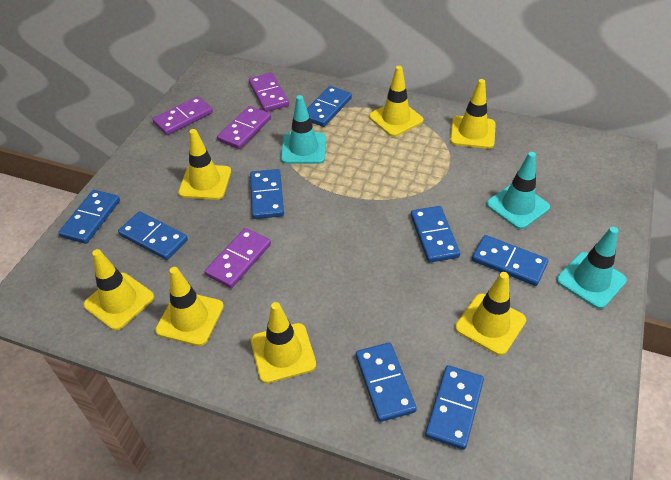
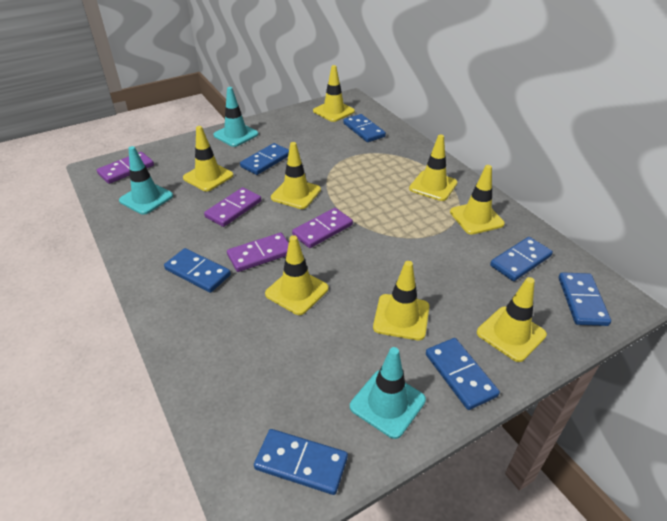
blue domino: 8 -> 7
yellow traffic cone: 7 -> 8

